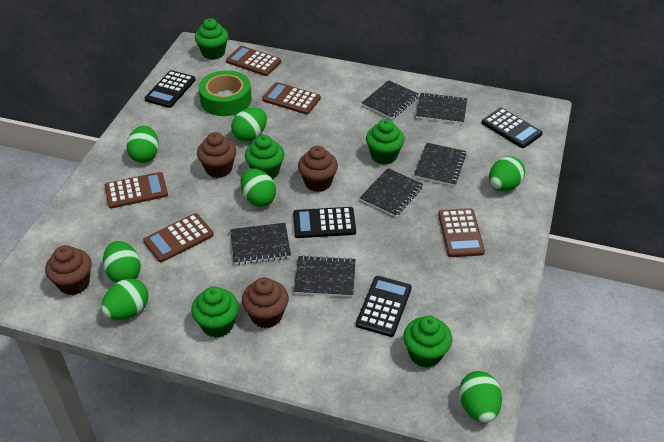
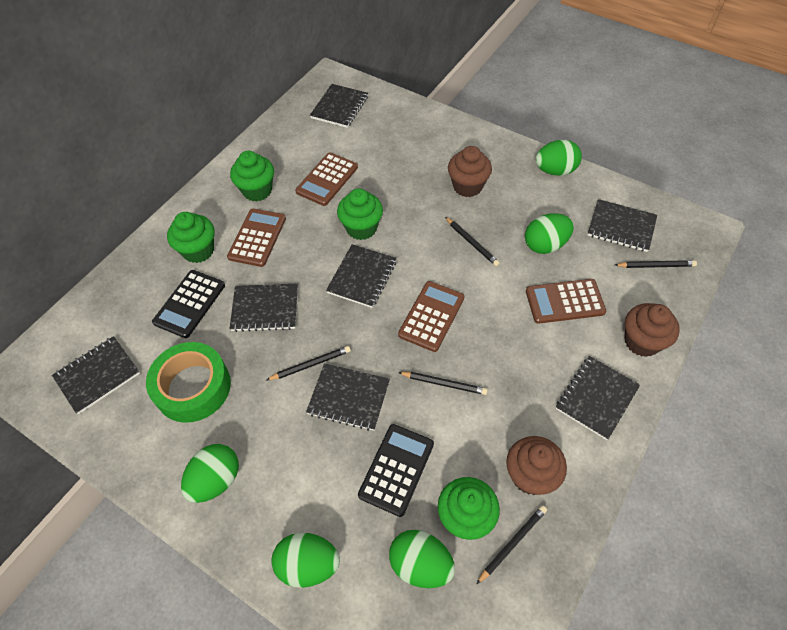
black calculator: 4 -> 2
black notebook: 6 -> 7
black pencil: 0 -> 5
brown calculator: 5 -> 4
brown cupcake: 4 -> 3
green cupcake: 5 -> 4
green egg: 7 -> 5

